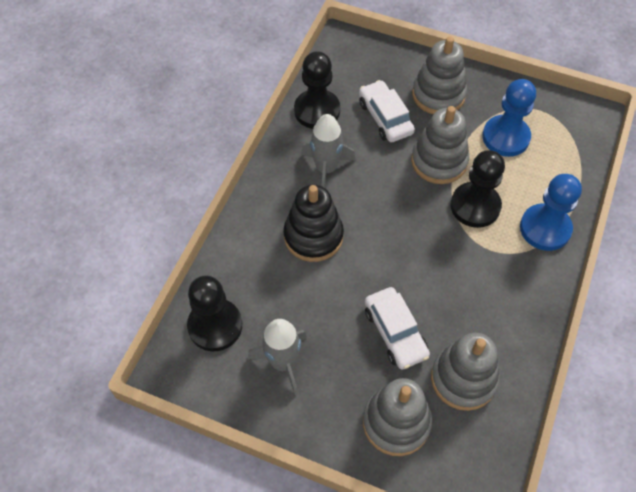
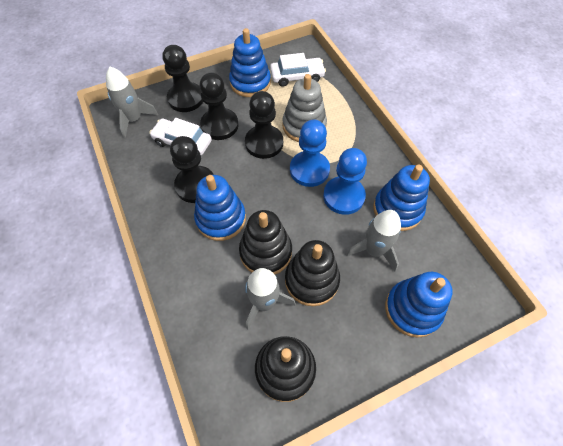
black pawn: 3 -> 4
black stacking toy: 1 -> 3
blue stacking toy: 0 -> 4
grey rocket: 2 -> 3
grey stacking toy: 4 -> 1

